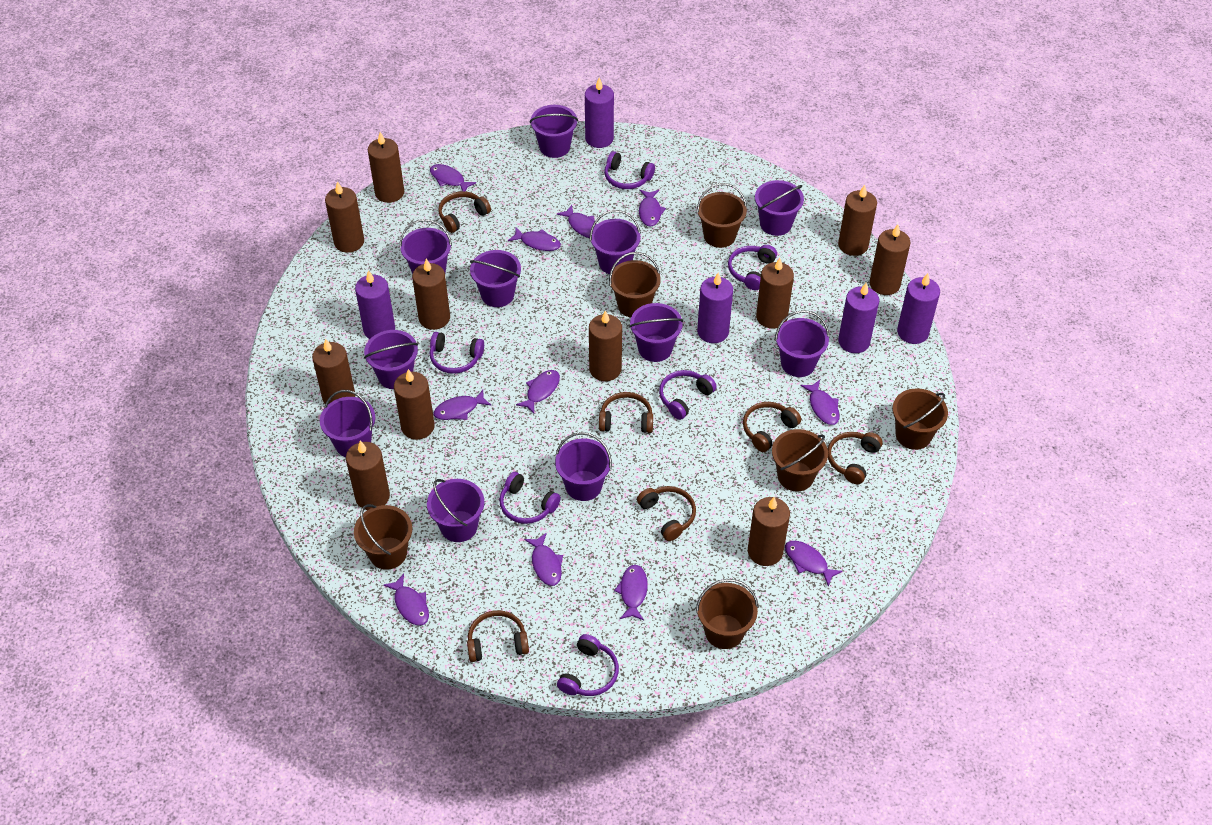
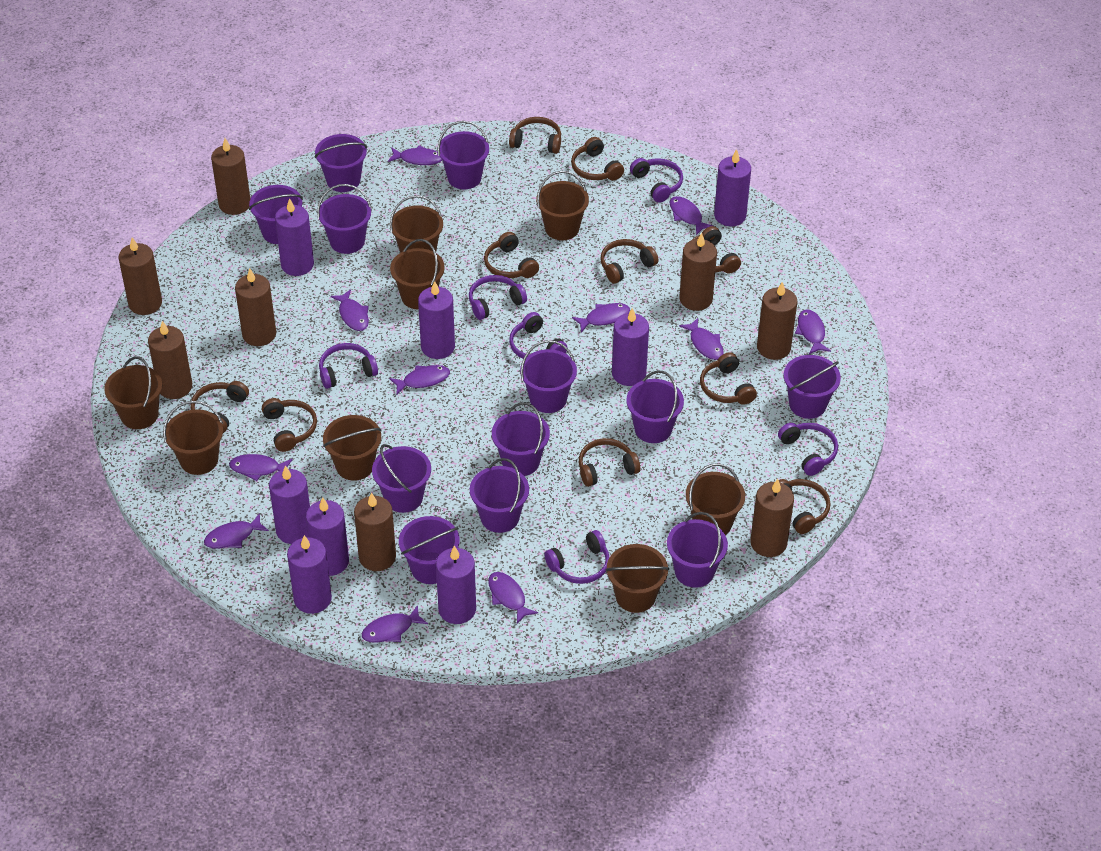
brown bucket: 6 -> 8
brown candle: 11 -> 8
brown headphones: 6 -> 10
purple bucket: 11 -> 12
purple candle: 5 -> 8

